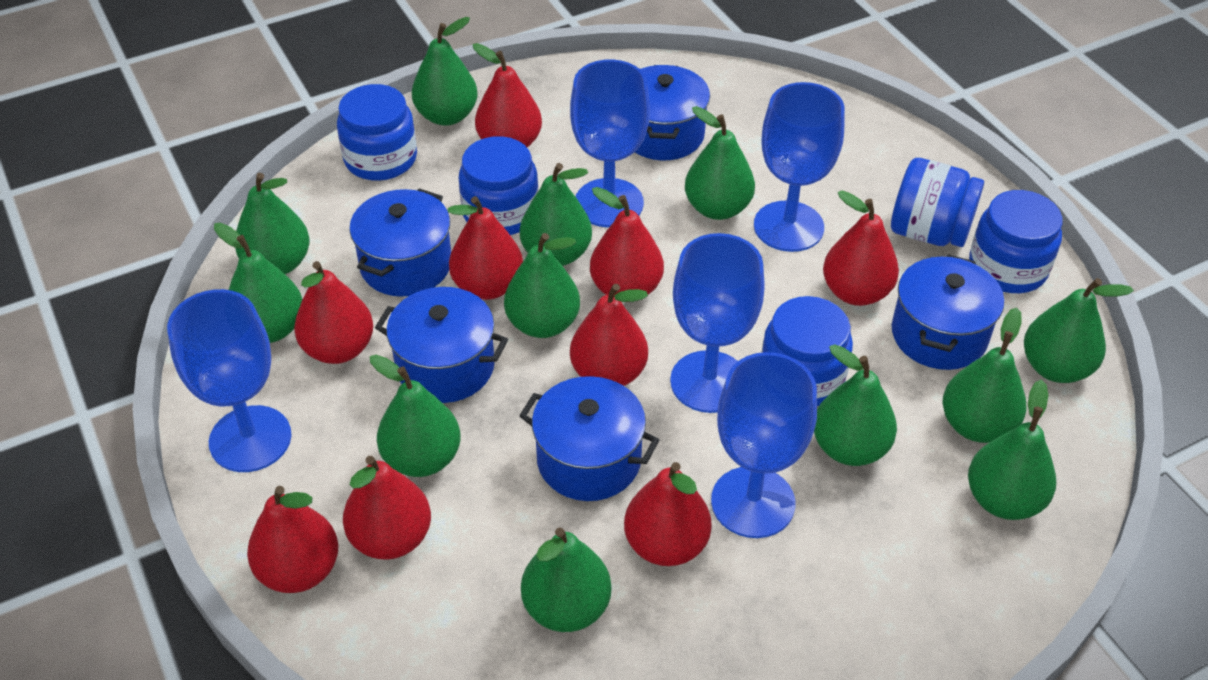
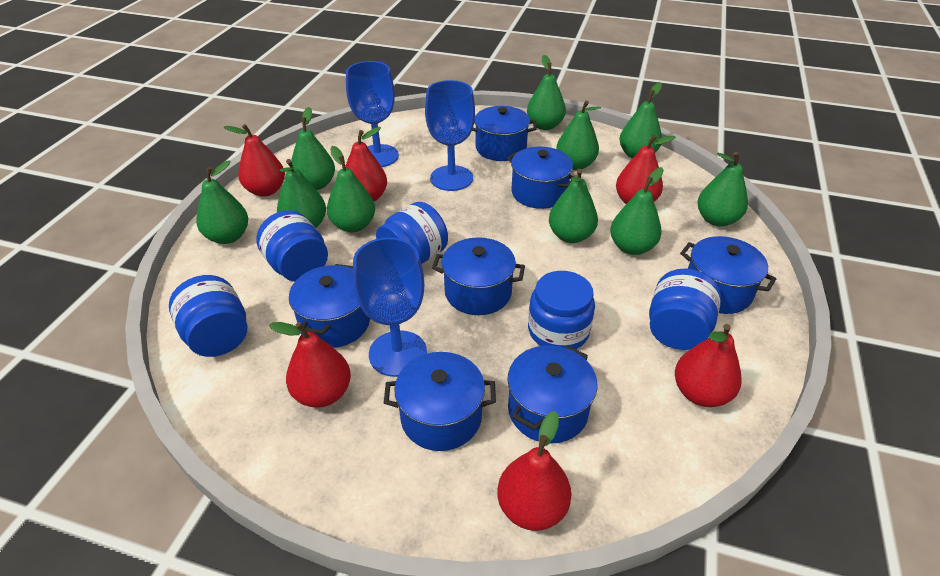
blue goblet: 5 -> 3
blue pot: 5 -> 7
green pear: 12 -> 10
red pear: 9 -> 6

